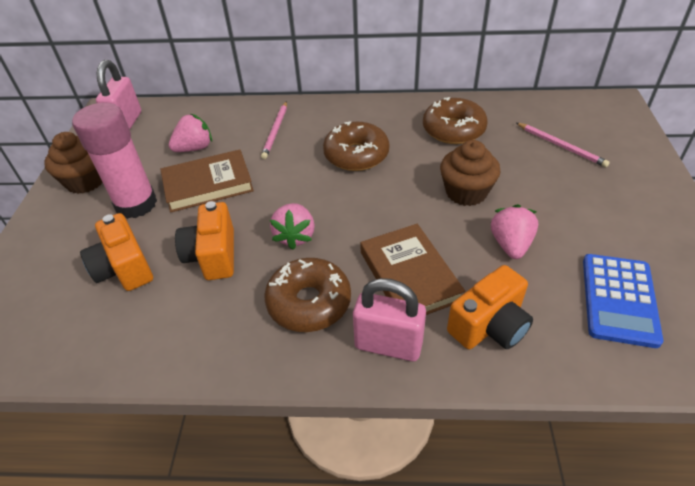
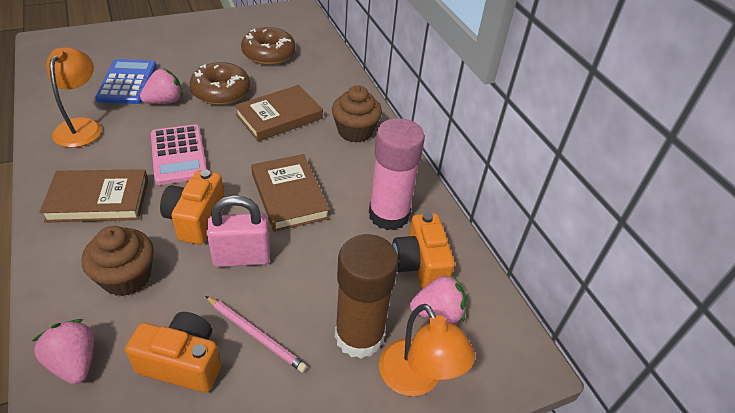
brown book: 2 -> 3
brown donut: 3 -> 2
brown glue stick: 0 -> 1
orange lamp: 0 -> 2
pink calculator: 0 -> 1
pink padlock: 2 -> 1
pink pencil: 2 -> 1

